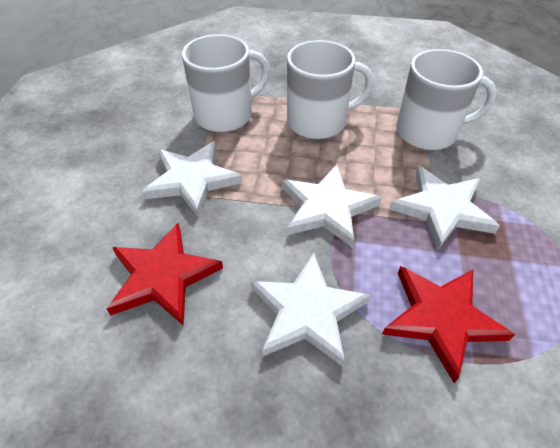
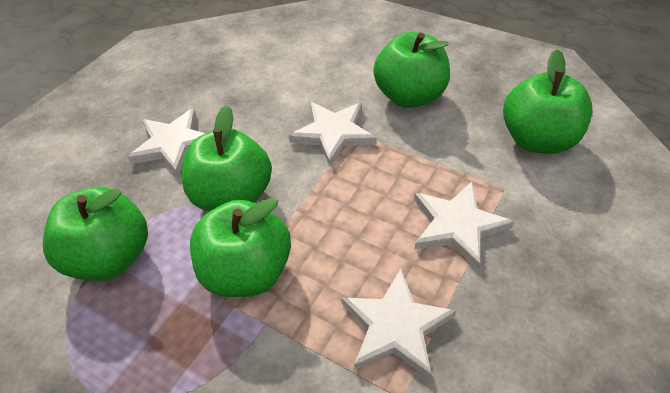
green apple: 0 -> 5
red star: 2 -> 0
white mug: 3 -> 0

